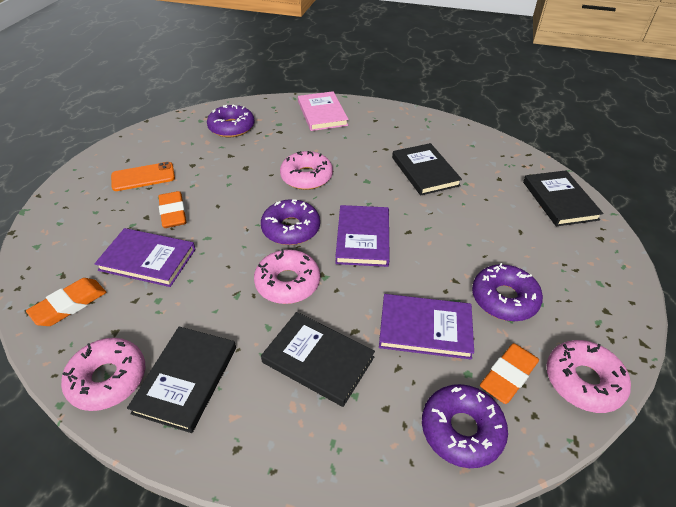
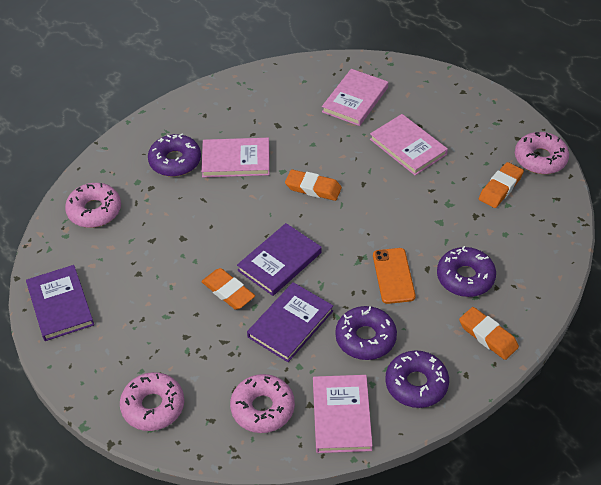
black book: 4 -> 0
orange eraser: 3 -> 4
pink book: 1 -> 4

